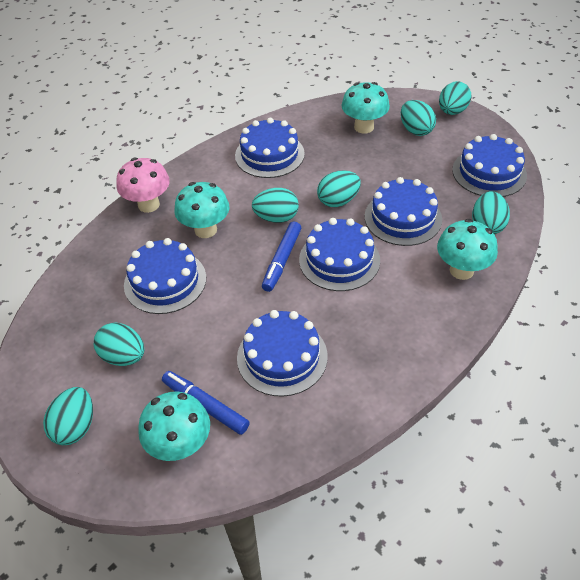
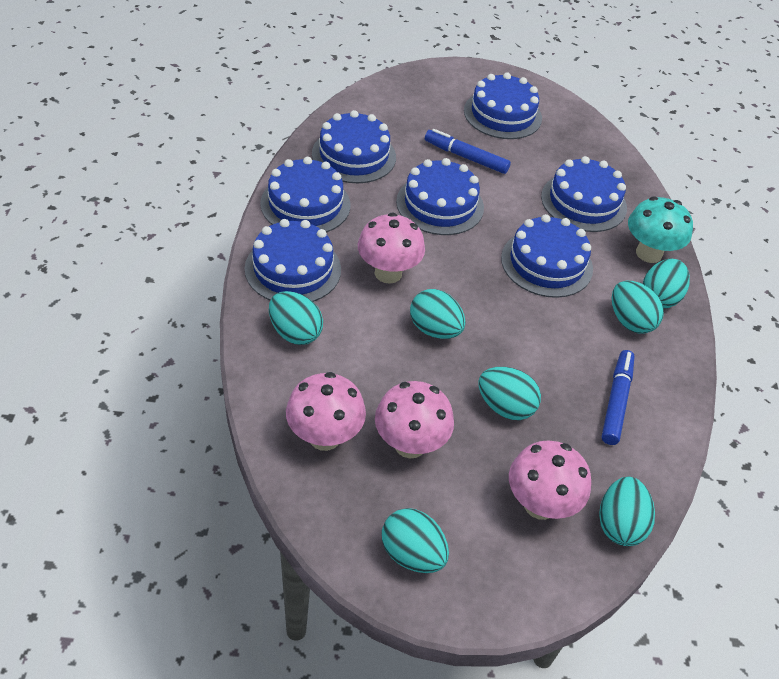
blue cake: 6 -> 7
pink mushroom: 1 -> 4
turquoise mushroom: 4 -> 1

